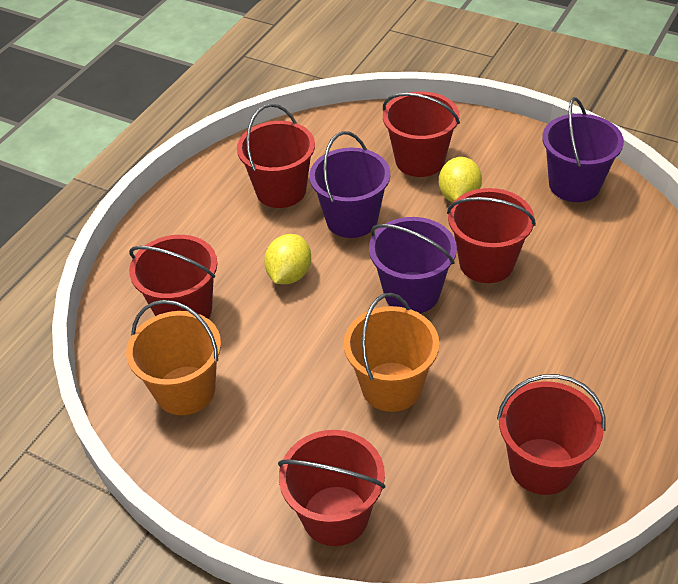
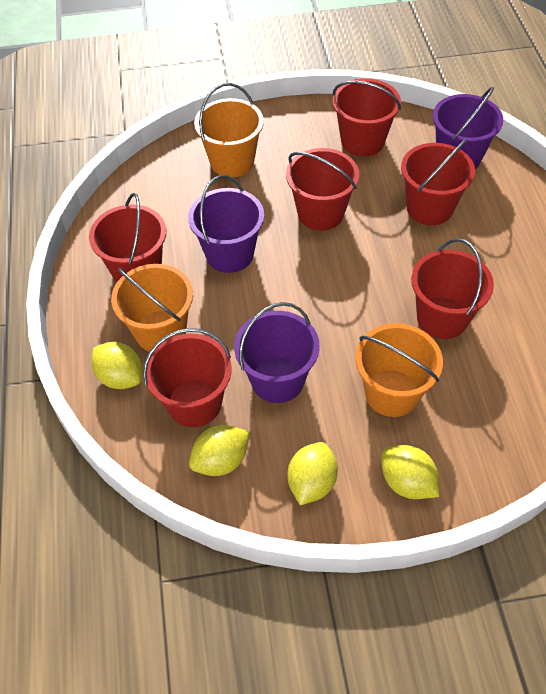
orange bucket: 2 -> 3
yellow lemon: 2 -> 4

